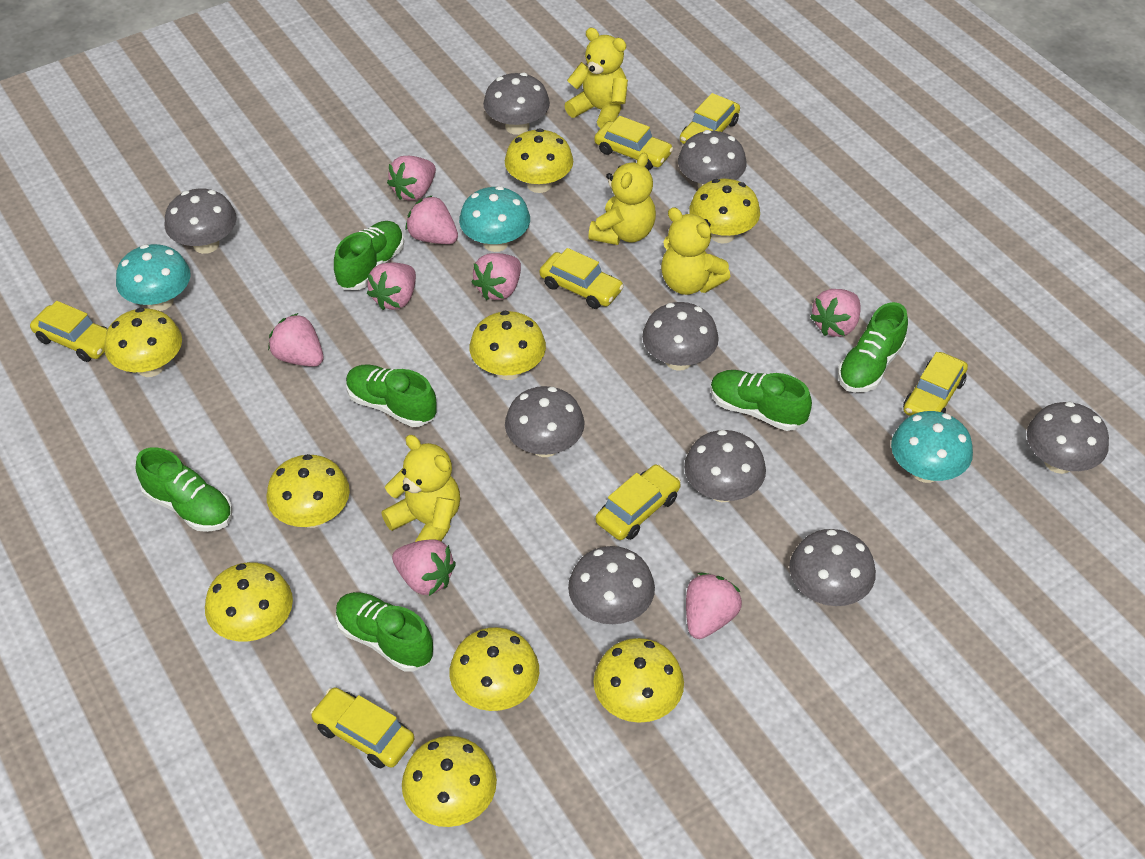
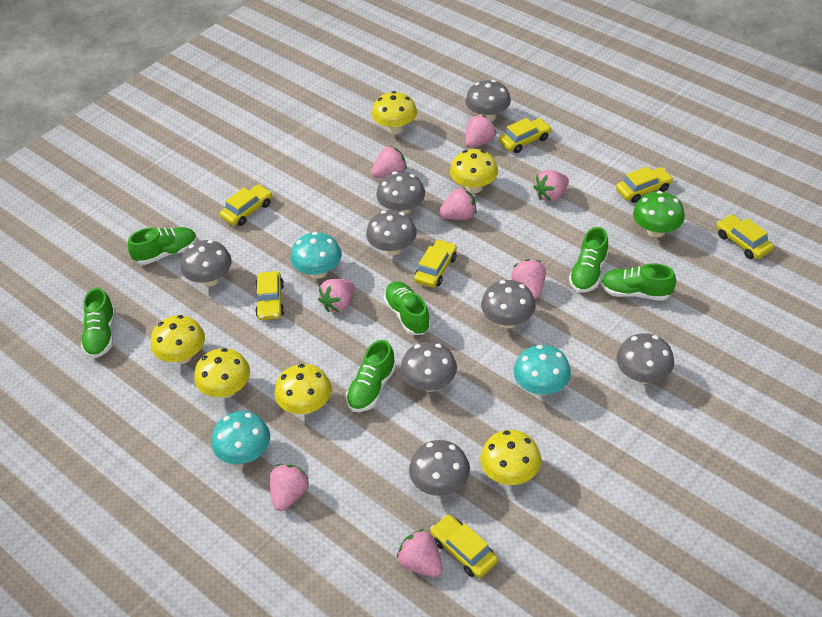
green mushroom: 0 -> 1
grey mushroom: 9 -> 8
yellow mushroom: 9 -> 6
yellow teddy bear: 4 -> 0

